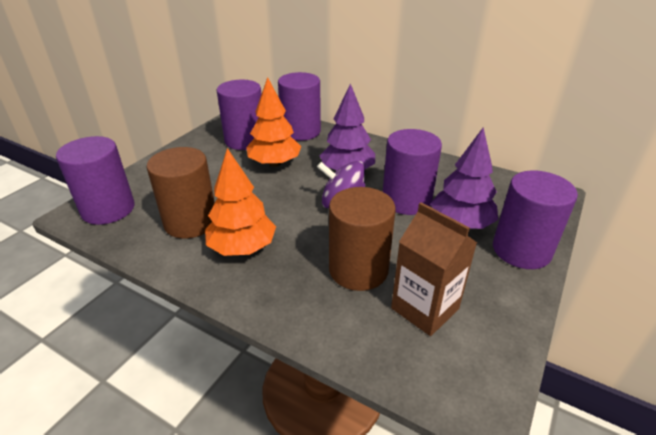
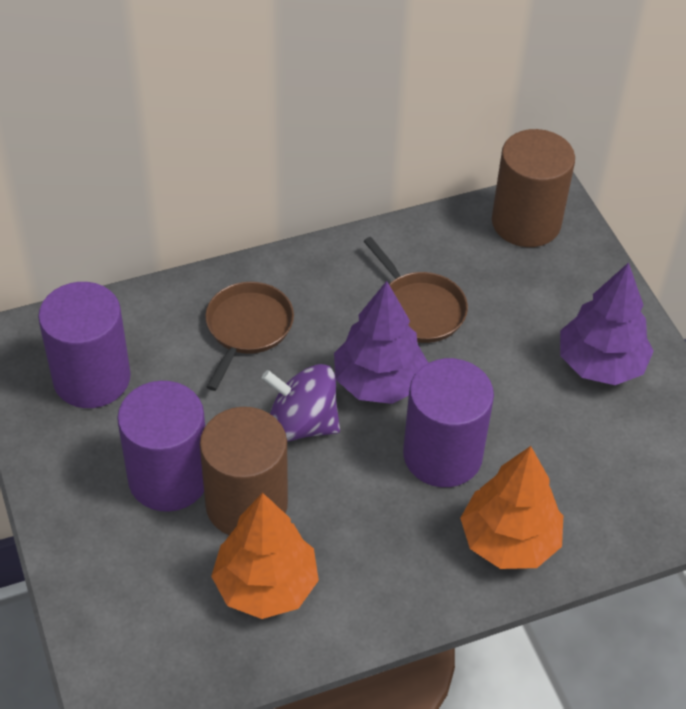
brown carton: 1 -> 0
brown pan: 0 -> 2
purple cylinder: 5 -> 3

